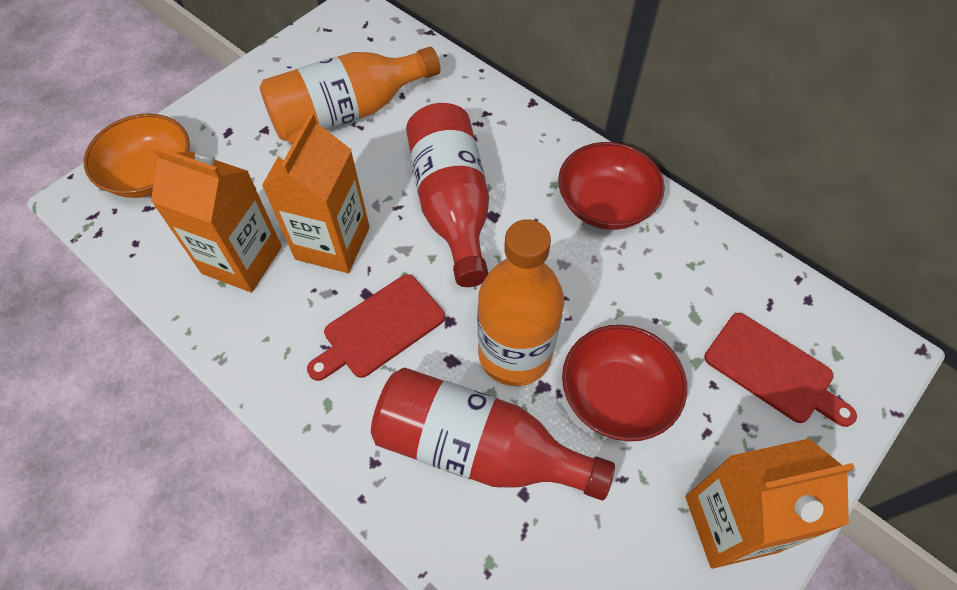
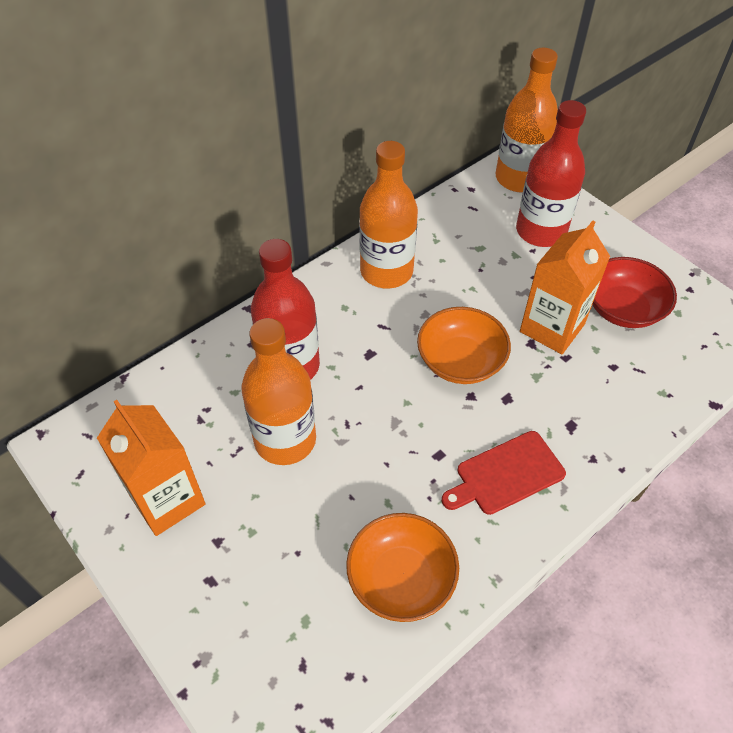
orange bottle: 2 -> 3
orange bowl: 1 -> 2
orange carton: 3 -> 2
red bowl: 2 -> 1
red cutting board: 2 -> 1

